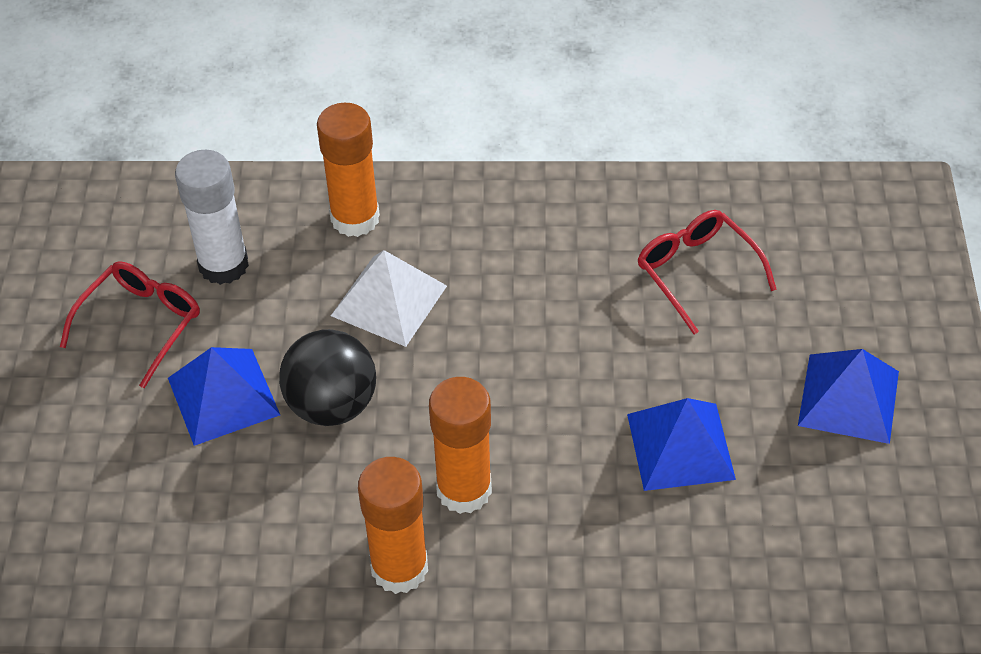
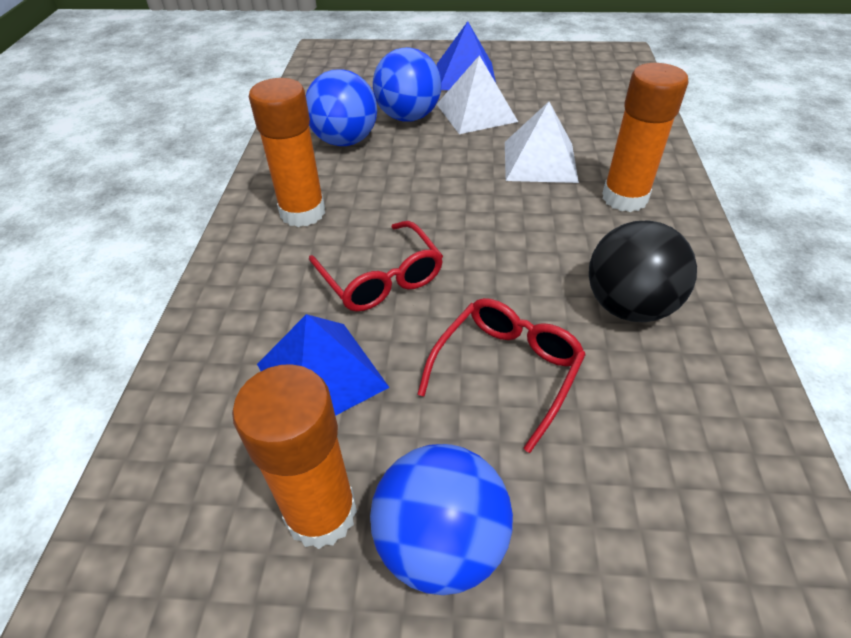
blue ball: 0 -> 3
blue pyramid: 3 -> 2
white glue stick: 1 -> 0
white pyramid: 1 -> 2

